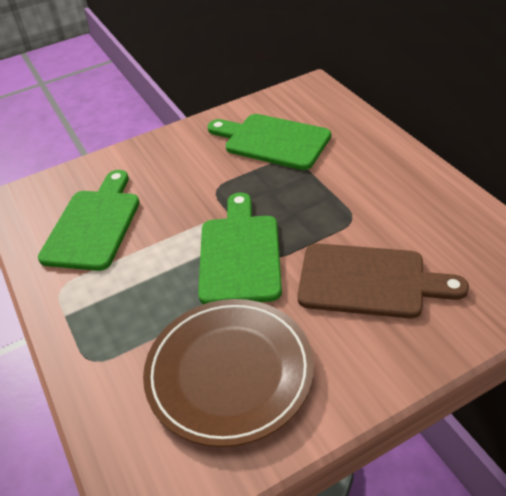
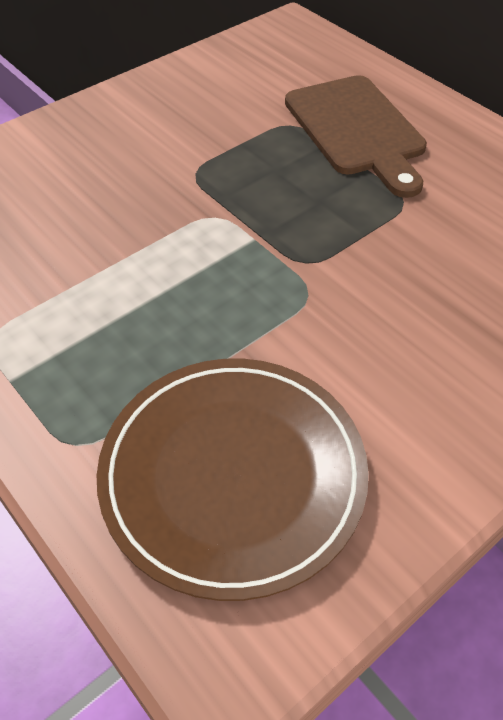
green cutting board: 3 -> 0

